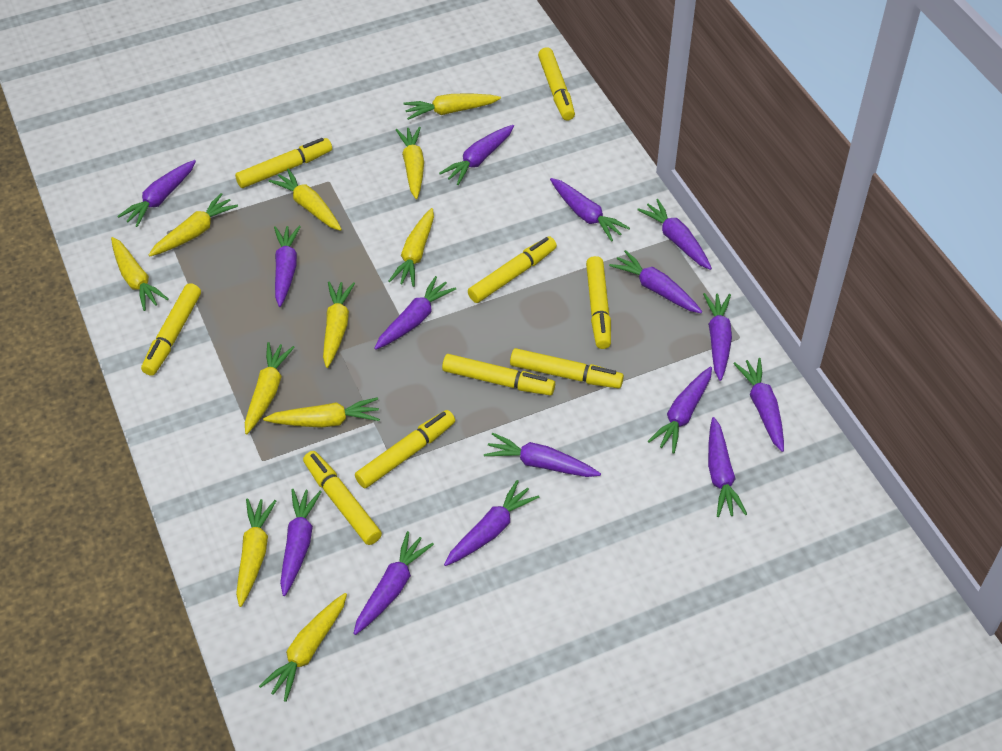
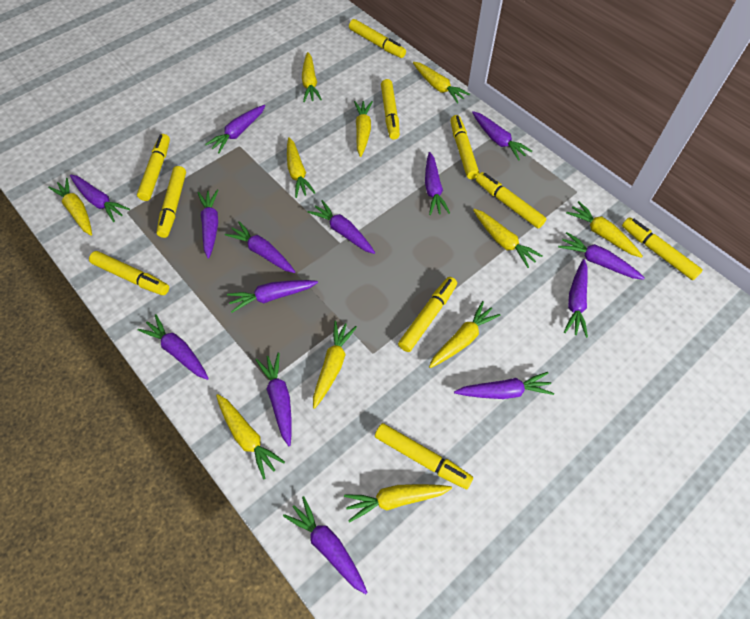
purple carrot: 15 -> 14
yellow marker: 9 -> 10

